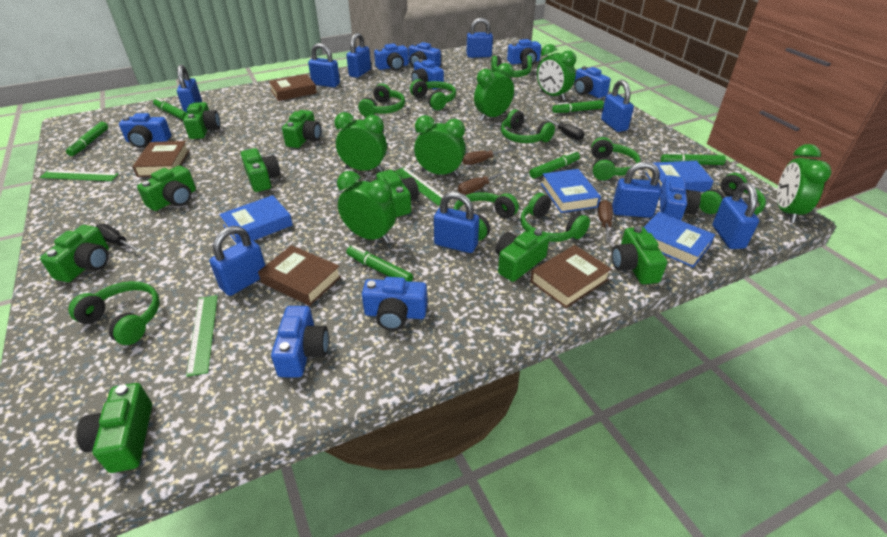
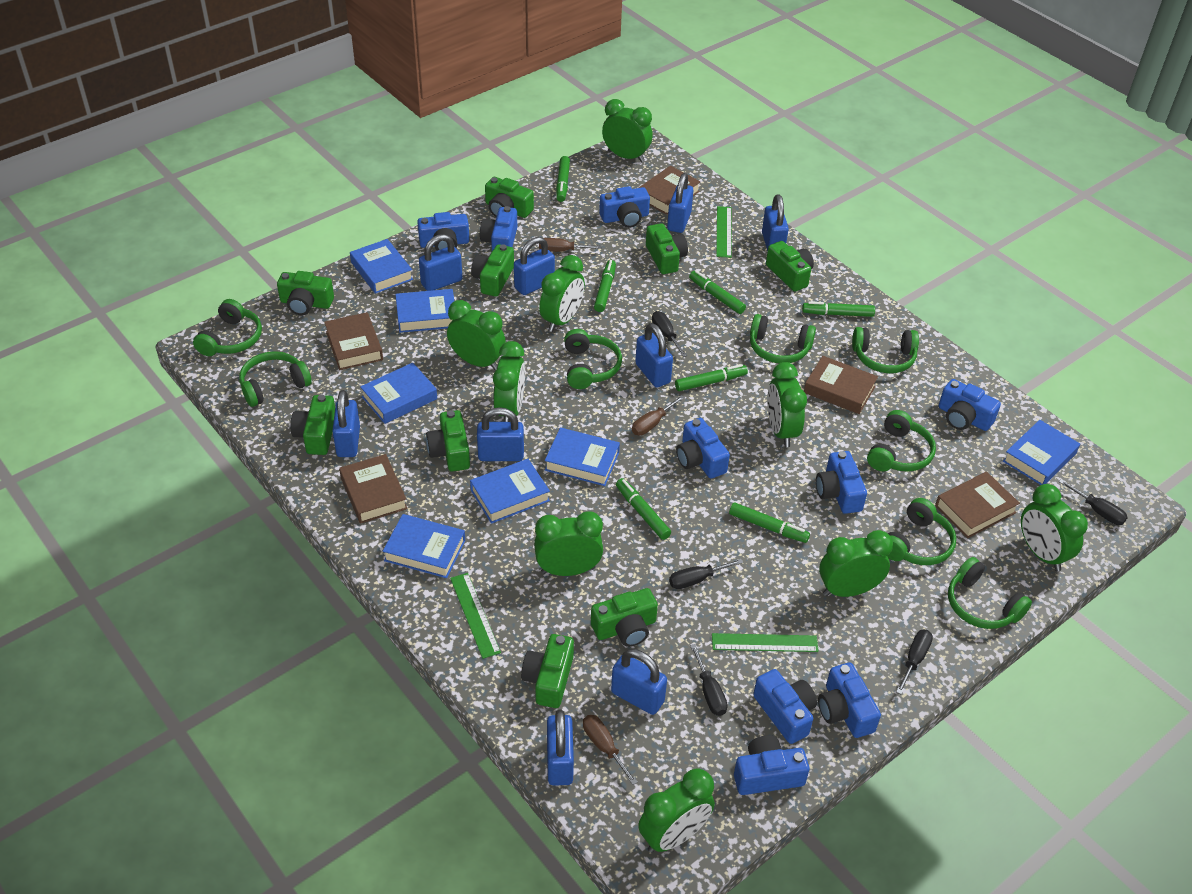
black screwdriver: 2 -> 5
blue book: 4 -> 7
brown book: 4 -> 5
green clock: 6 -> 9
green headphones: 9 -> 8
green marker: 6 -> 7

